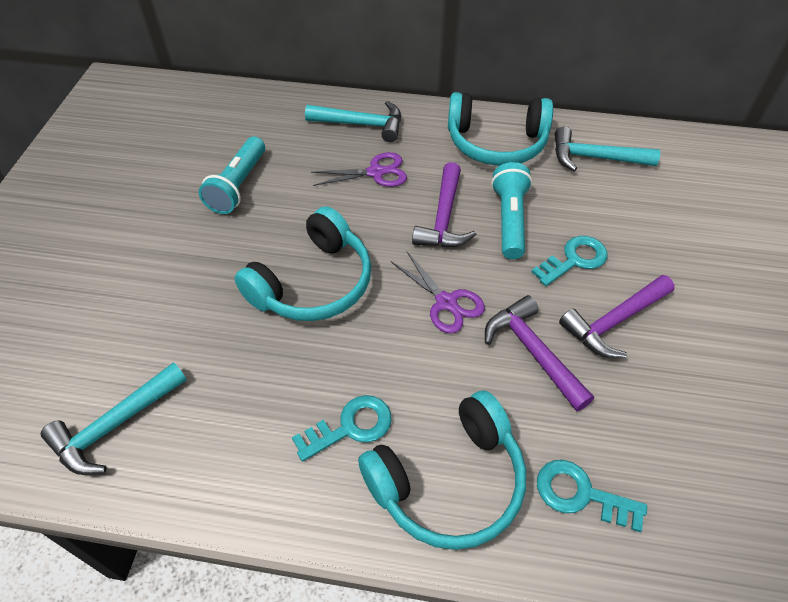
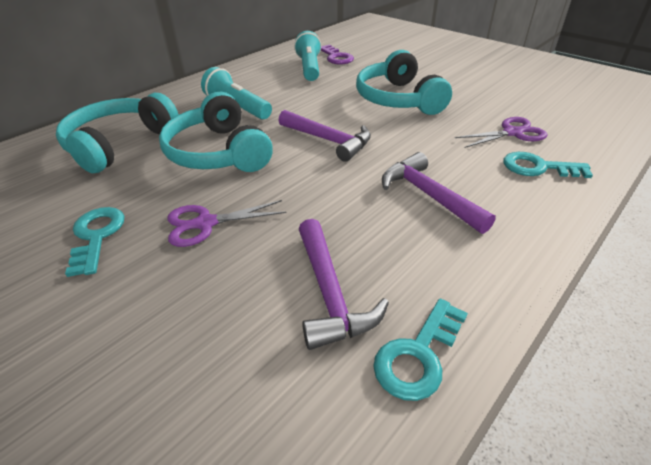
purple key: 0 -> 1
turquoise hammer: 3 -> 0

